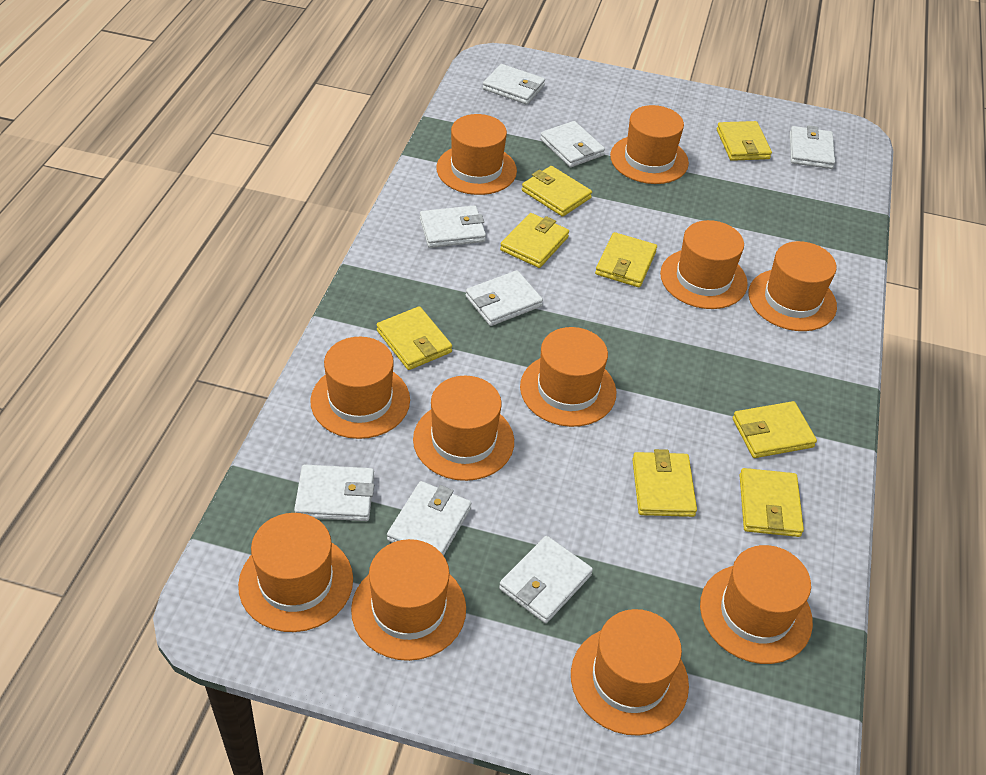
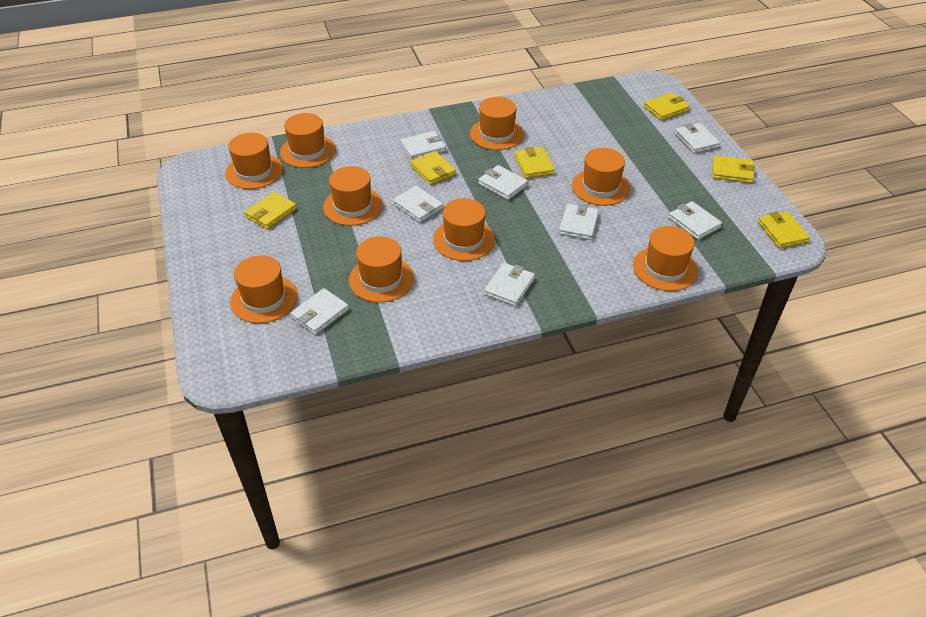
orange hat: 11 -> 9
yellow wallet: 8 -> 6

